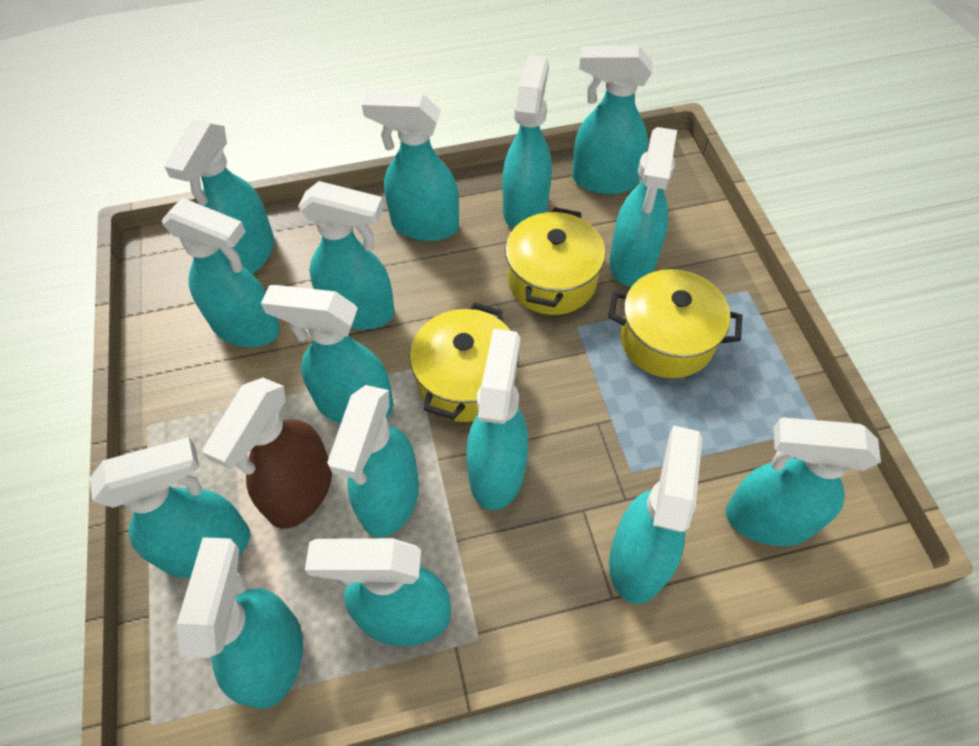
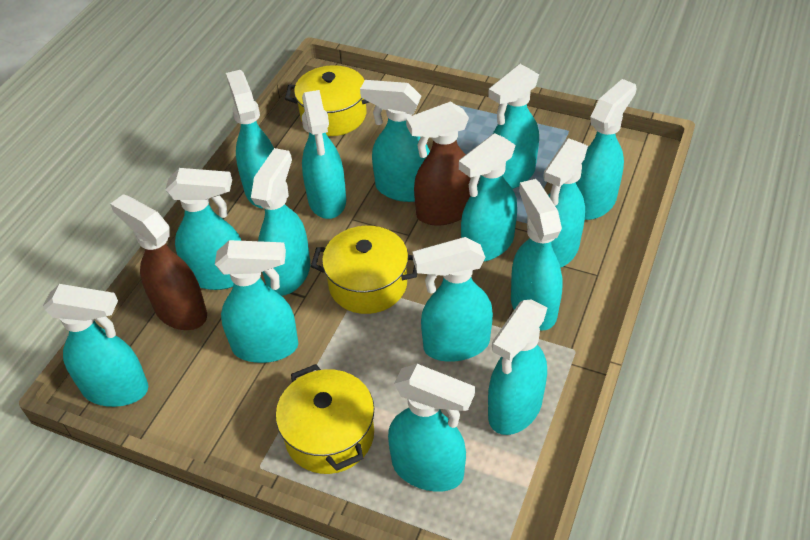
brown spray bottle: 1 -> 2

